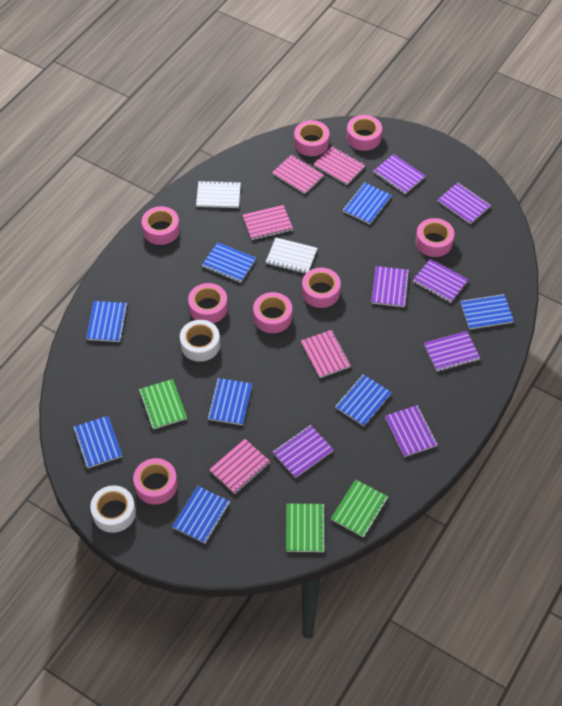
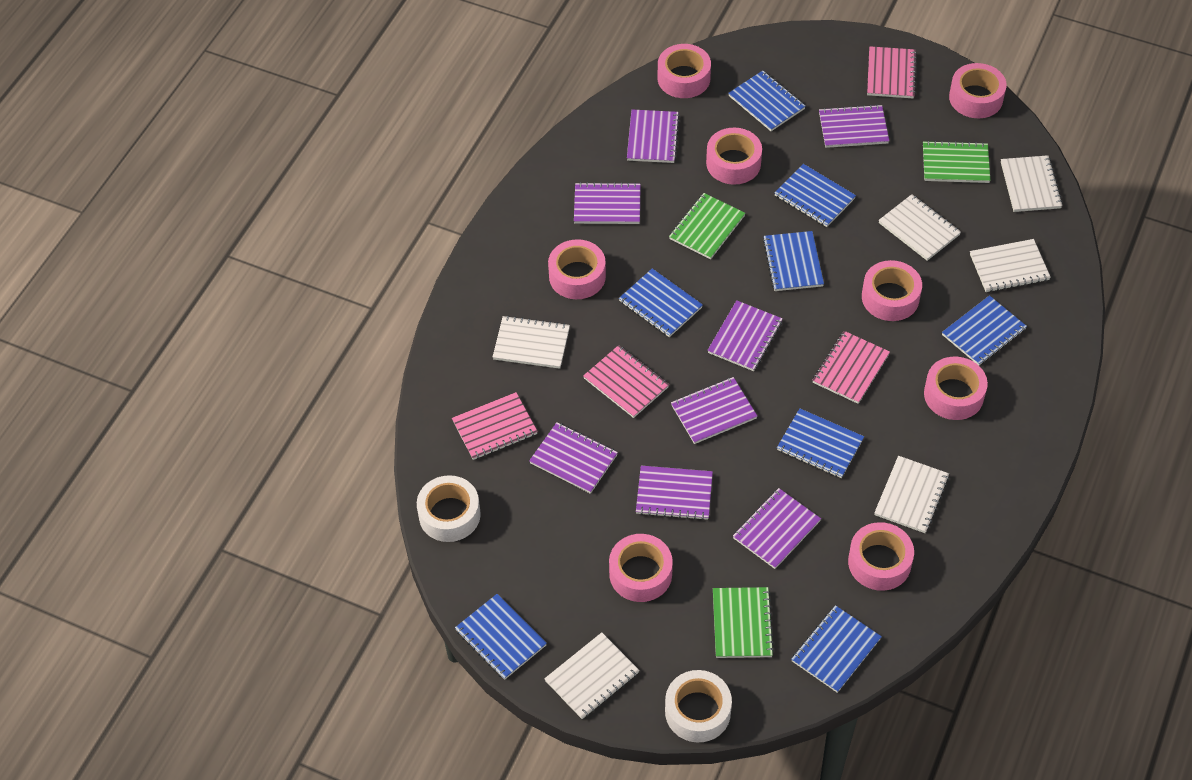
pink notebook: 5 -> 4
purple notebook: 7 -> 8
white notebook: 2 -> 6

